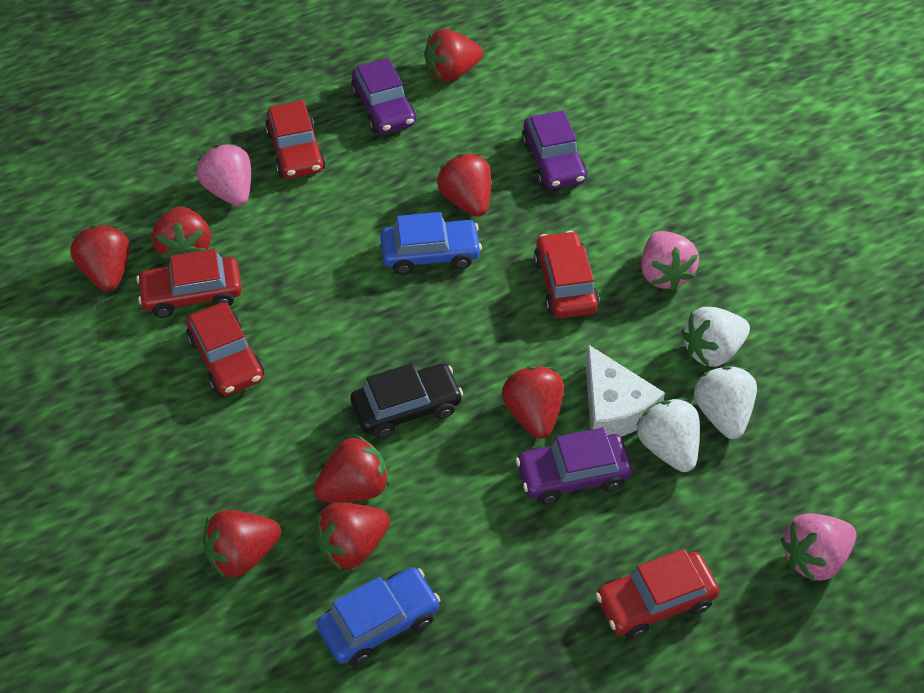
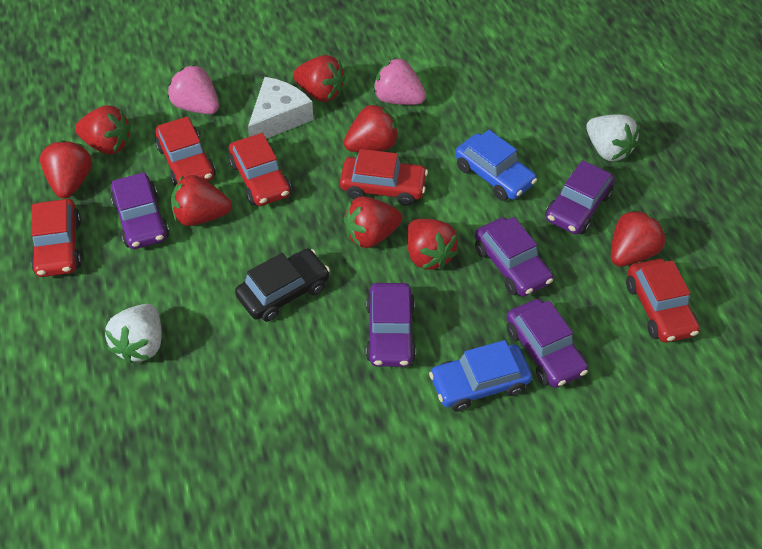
pink strawberry: 3 -> 2
purple car: 3 -> 5
white strawberry: 3 -> 2

